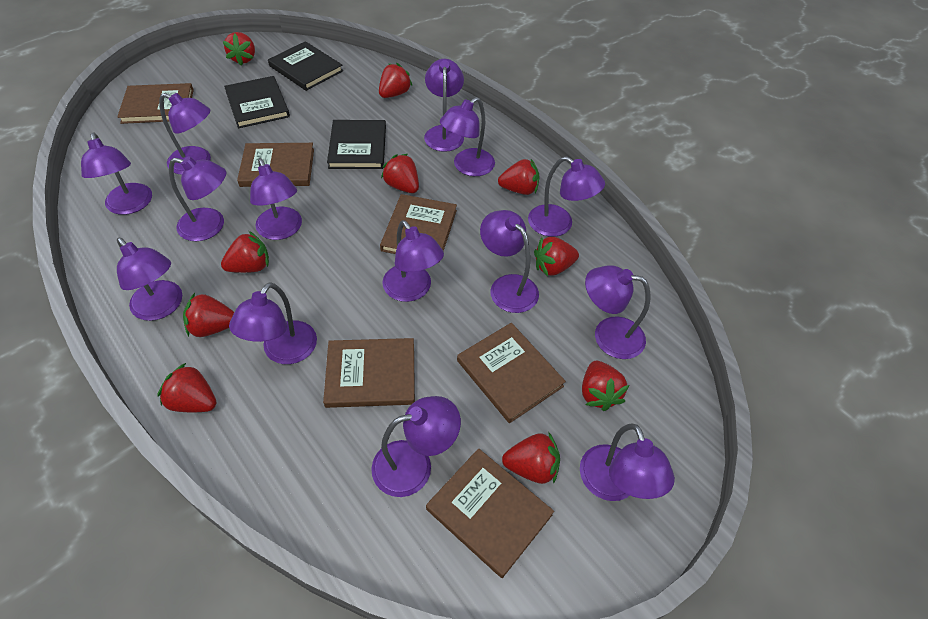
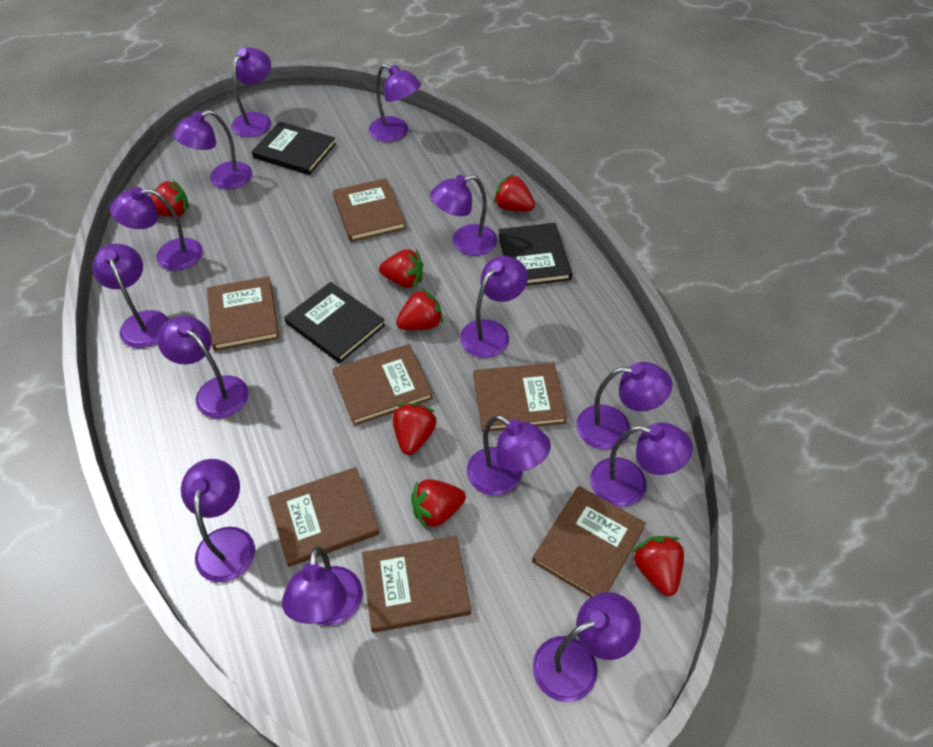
brown book: 6 -> 7
red strawberry: 10 -> 7

